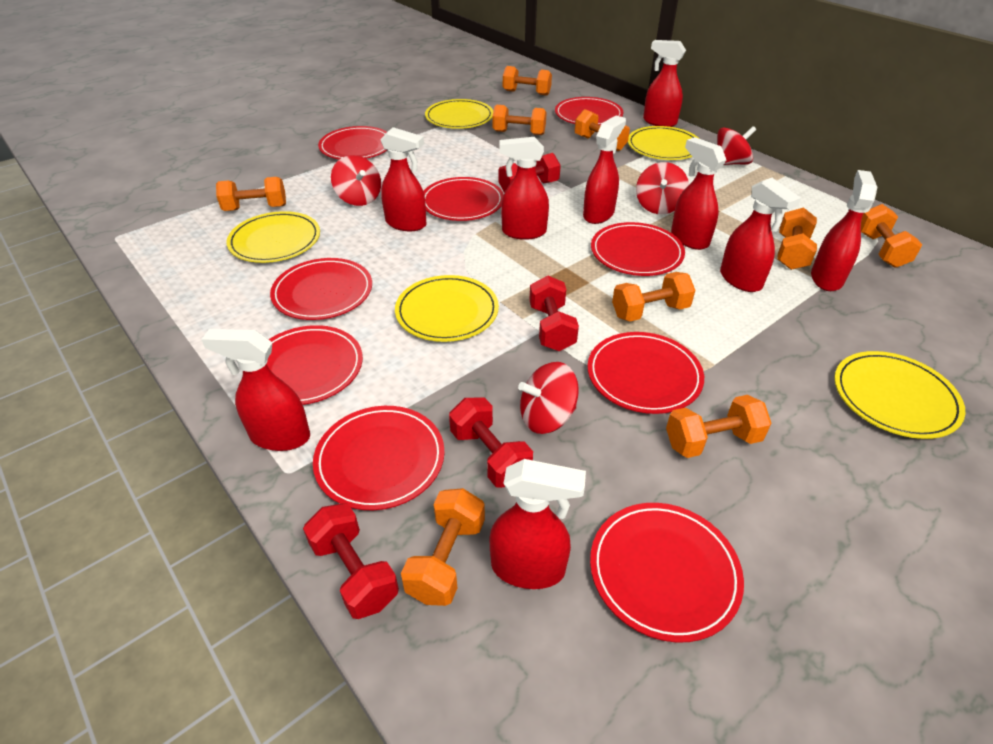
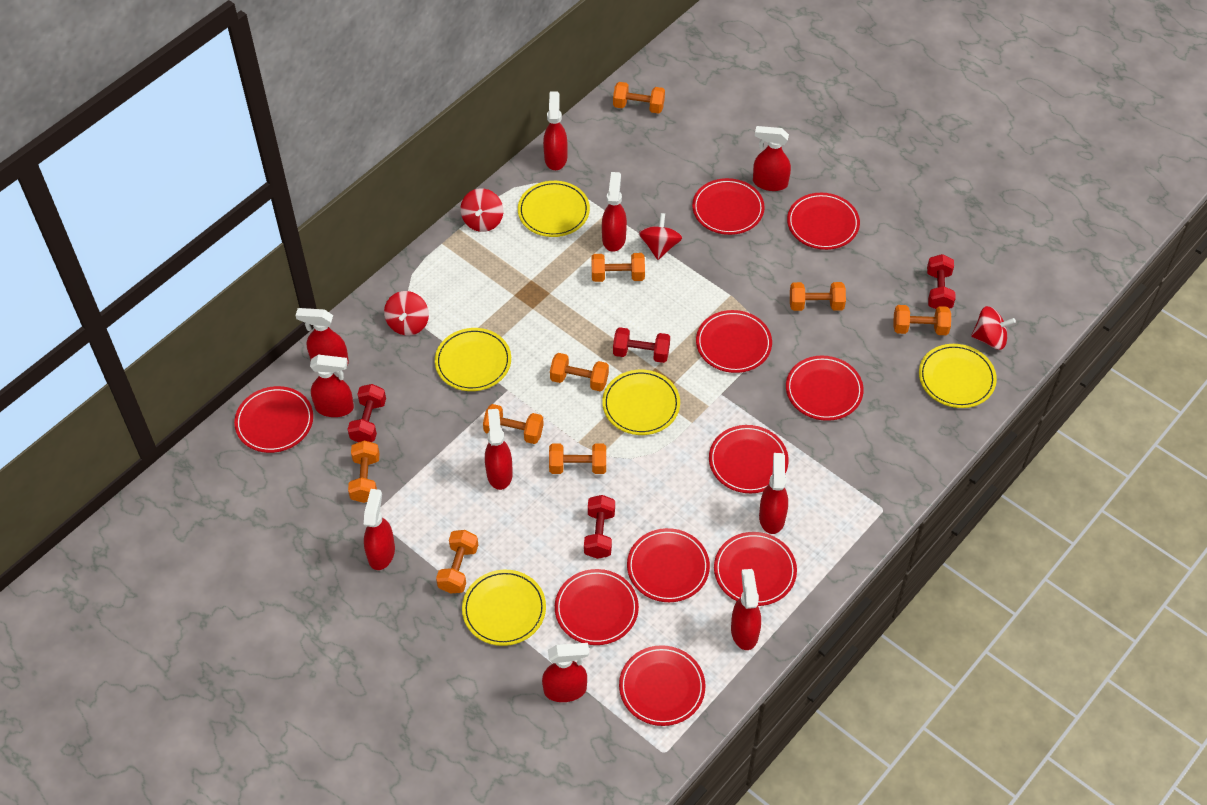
red plate: 9 -> 10
red spray bottle: 9 -> 10

